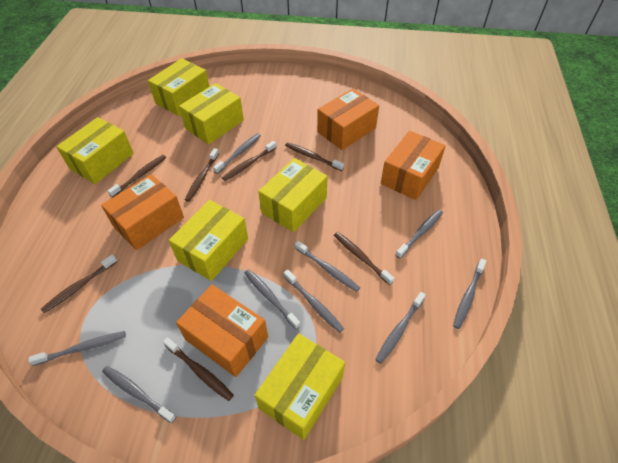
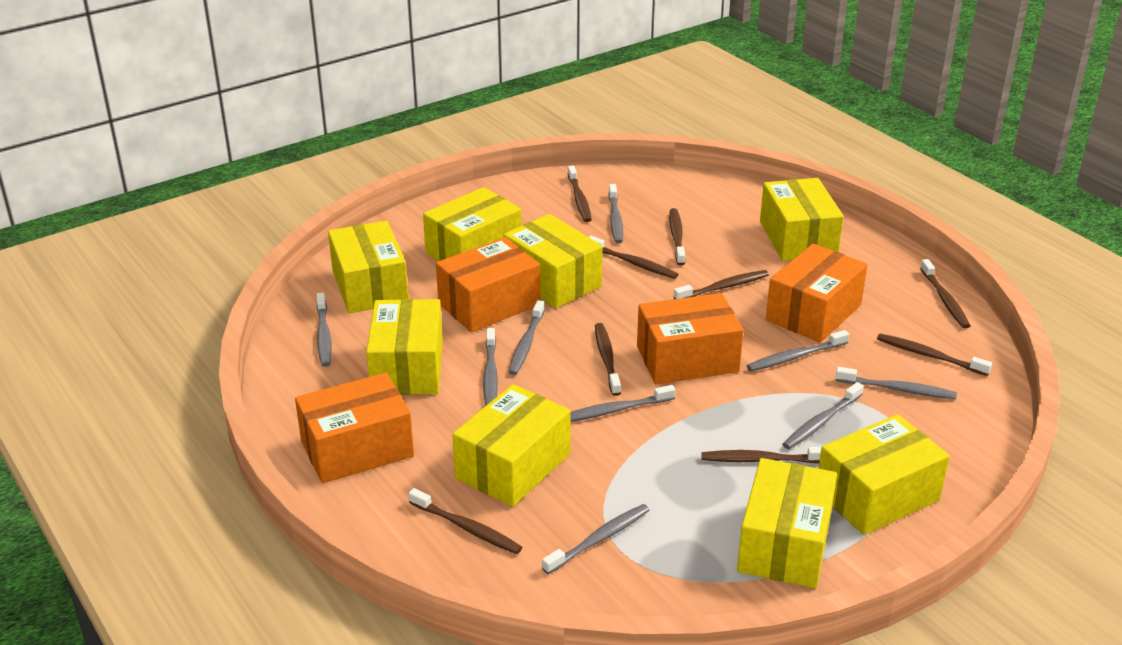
brown toothbrush: 7 -> 9
yellow box: 6 -> 8

